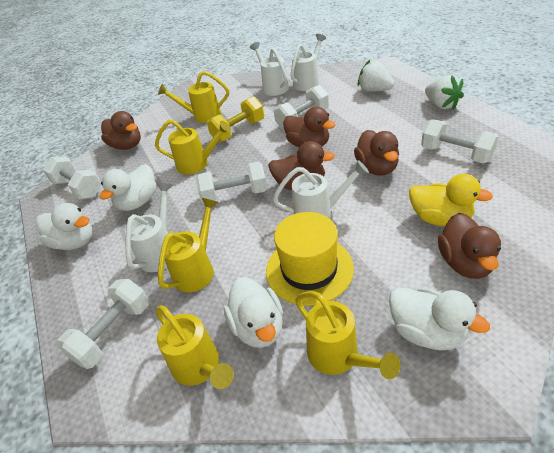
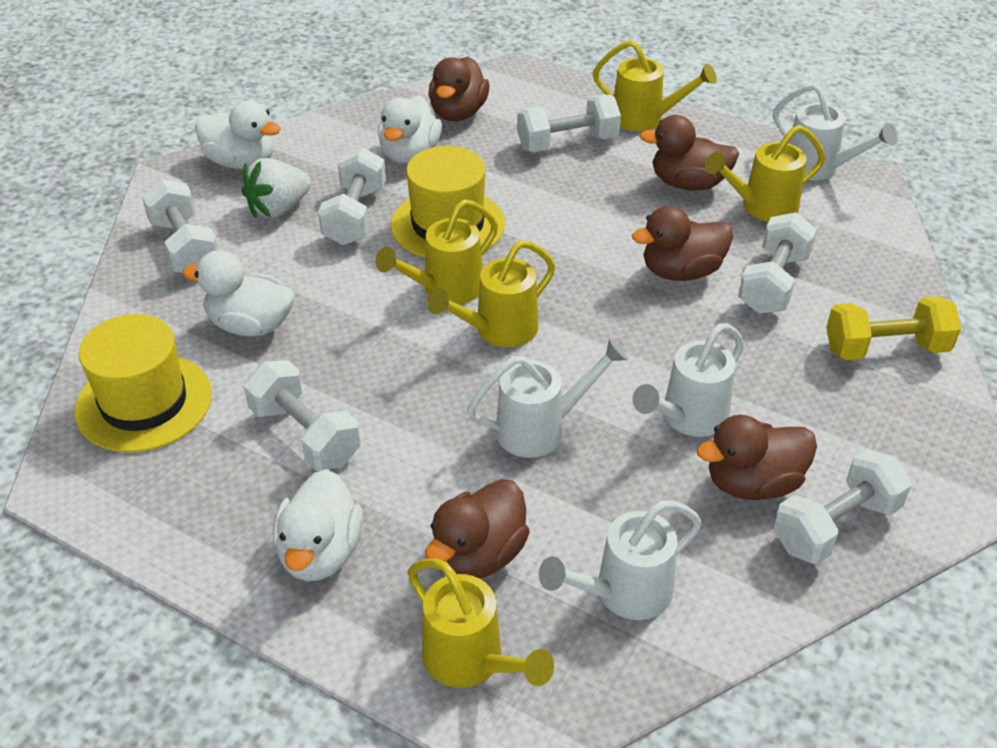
white dumbbell: 5 -> 6
white strawberry: 2 -> 1
yellow duck: 1 -> 0
yellow hat: 1 -> 2

